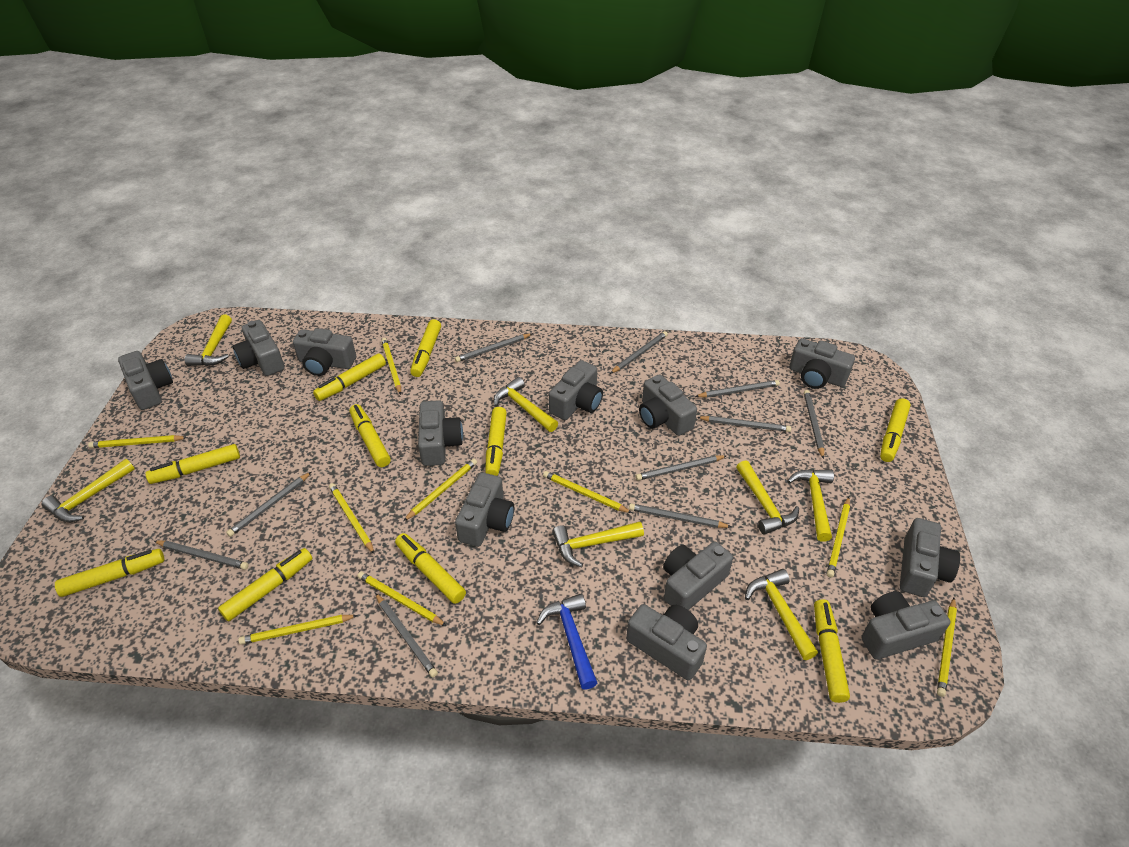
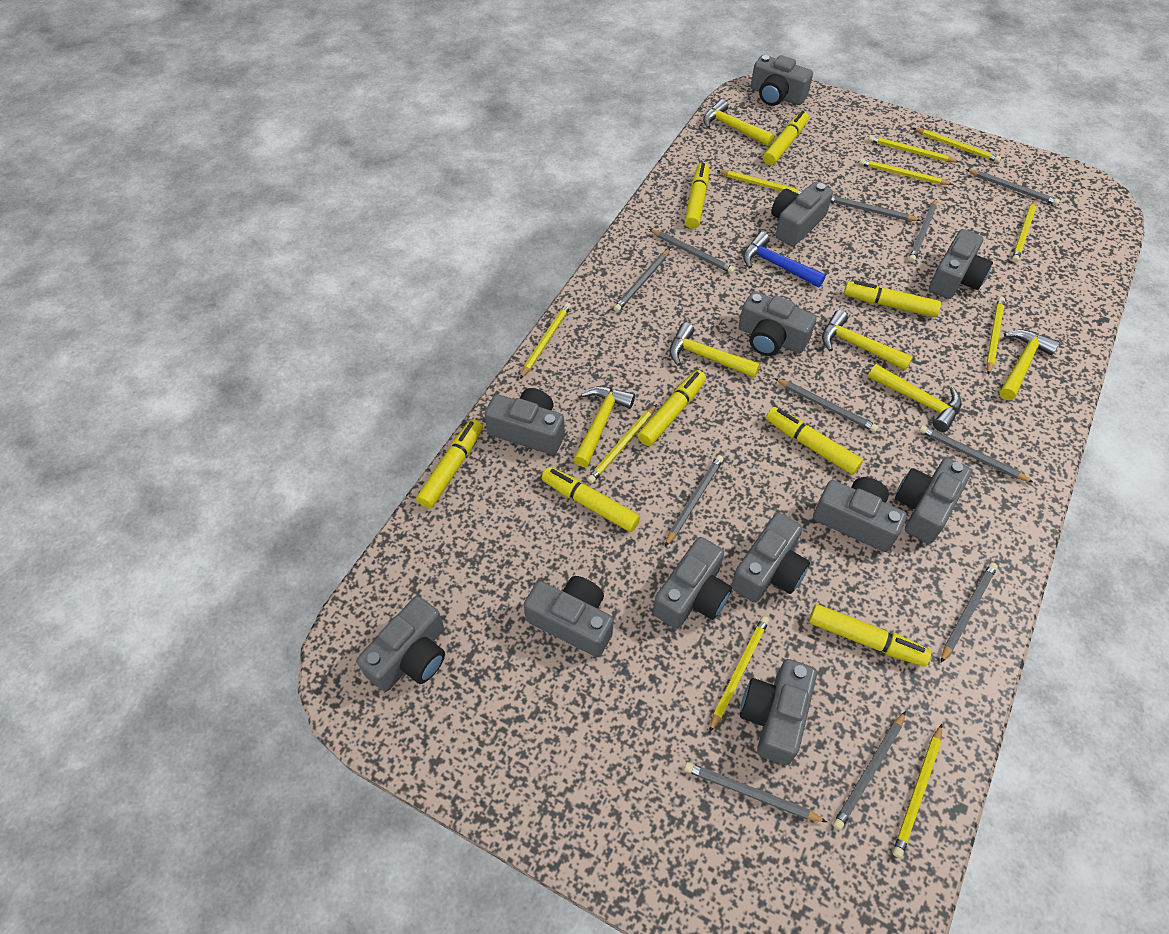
grey pencil: 10 -> 11
yellow hammer: 7 -> 6
yellow marker: 10 -> 8
yellow pencil: 9 -> 10

